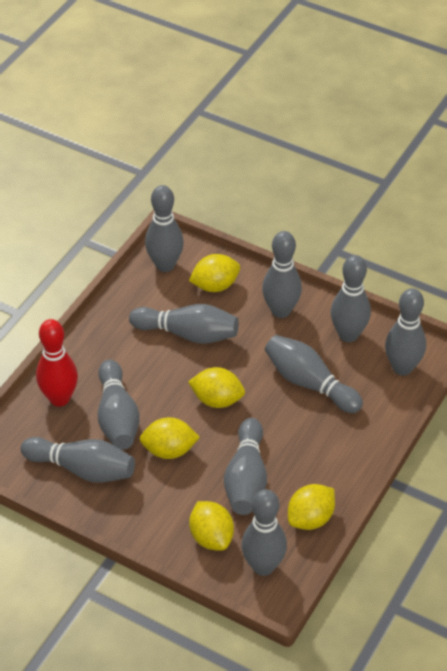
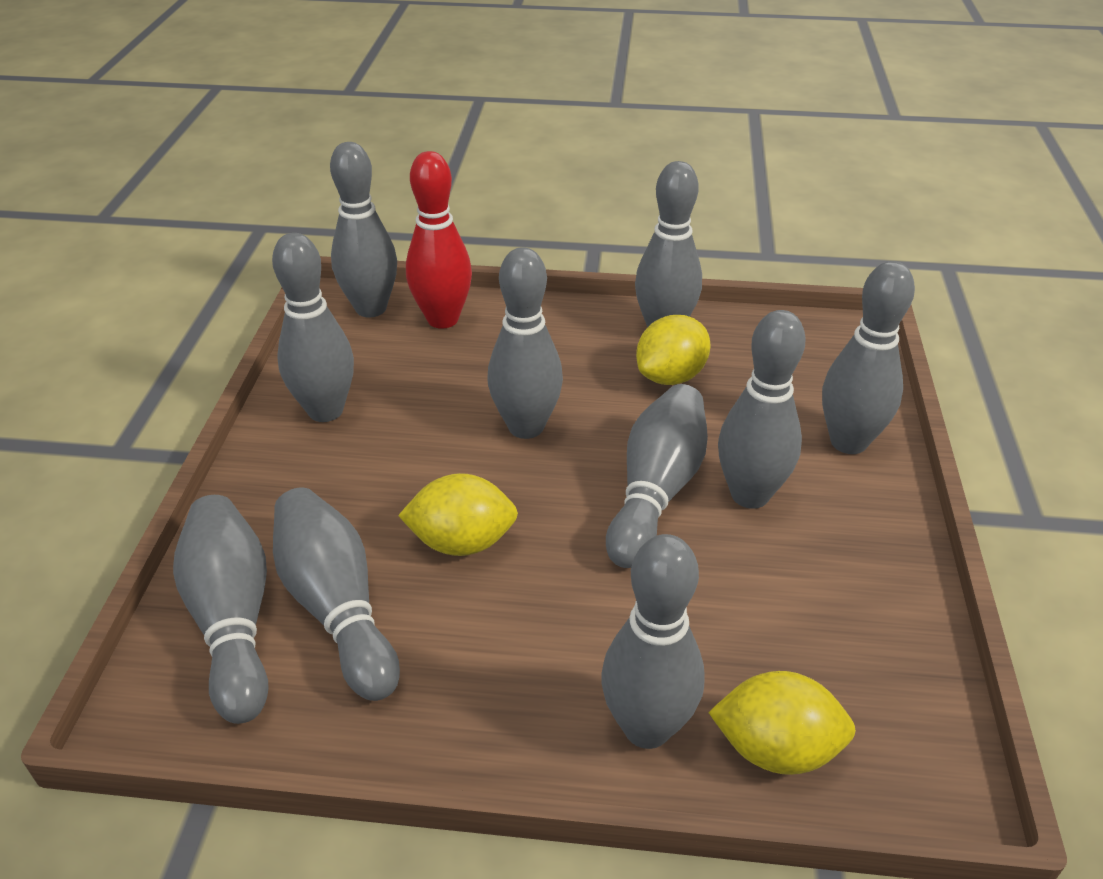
yellow lemon: 5 -> 3

